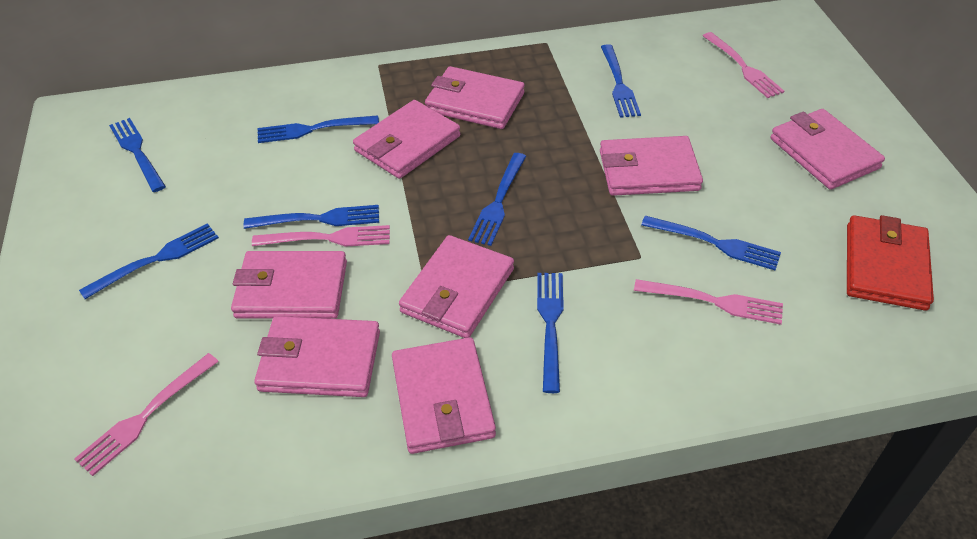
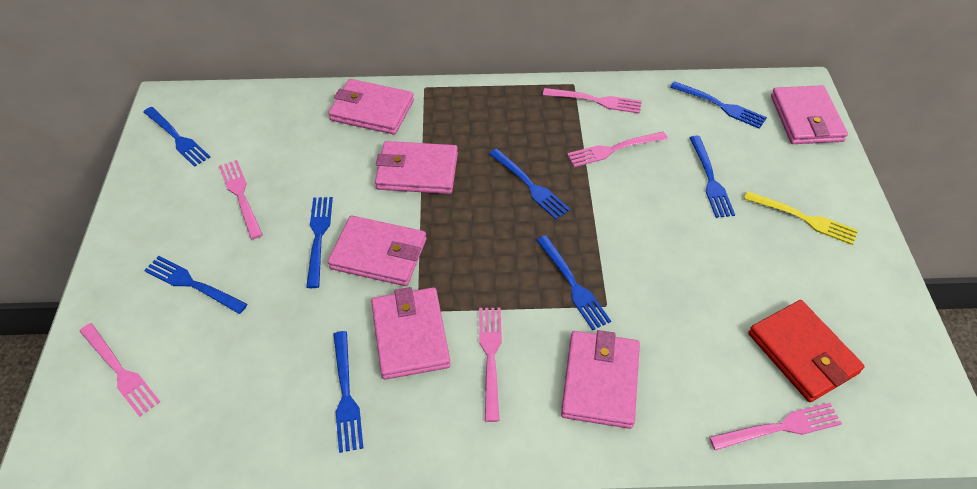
pink fork: 4 -> 6
pink wallet: 8 -> 6
yellow fork: 0 -> 1

